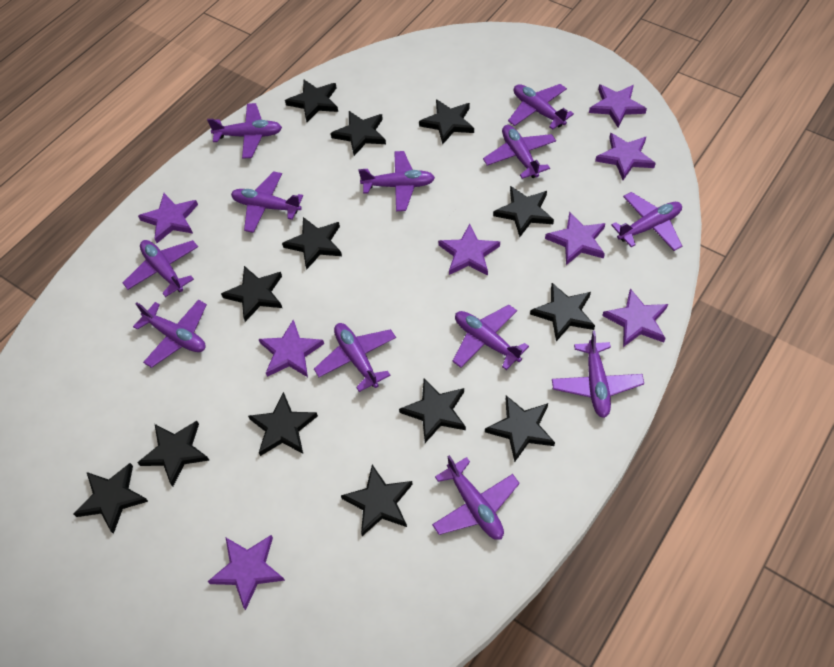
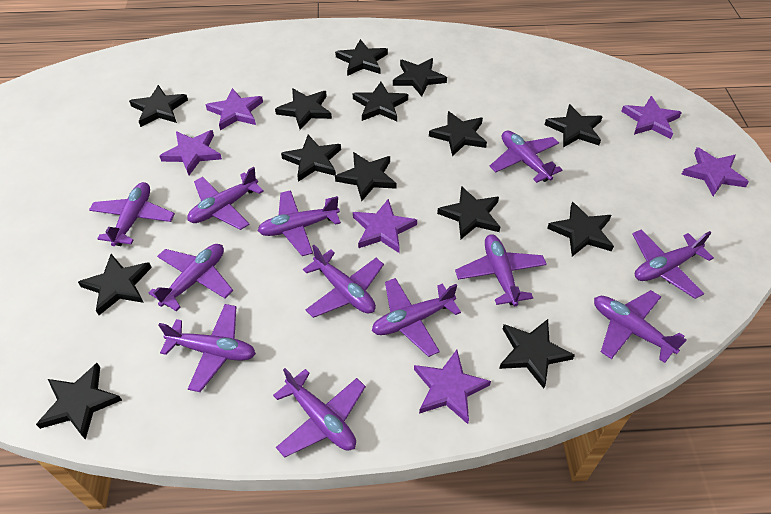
black star: 13 -> 14
purple star: 8 -> 6

